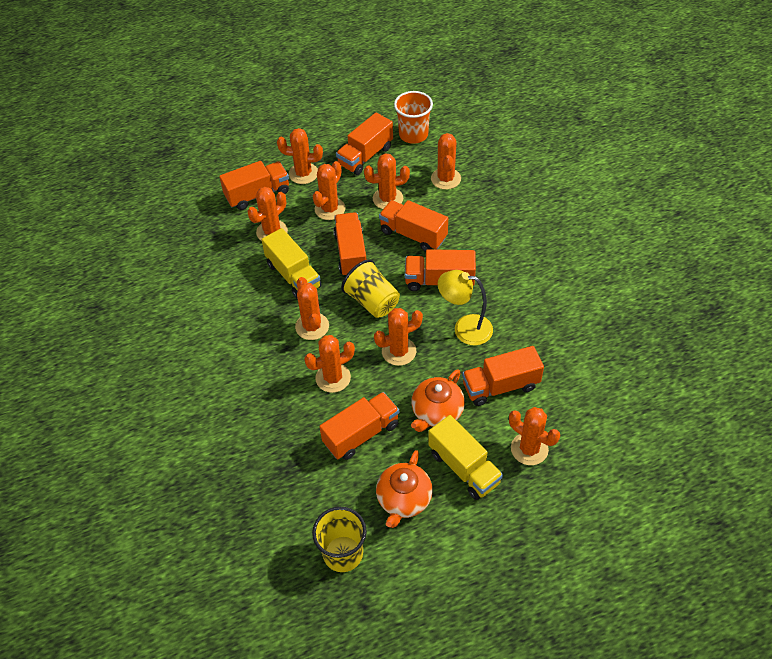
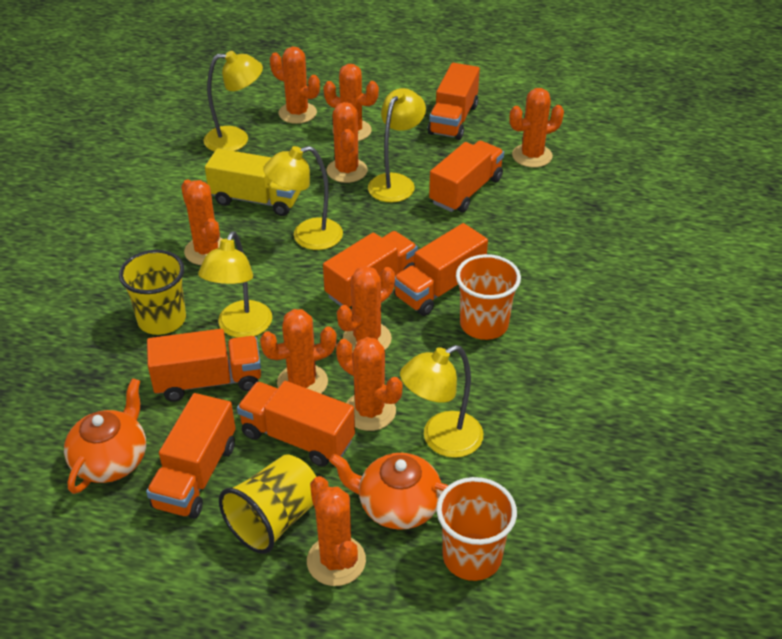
orange cup: 1 -> 2
yellow lamp: 1 -> 5
yellow truck: 2 -> 1

